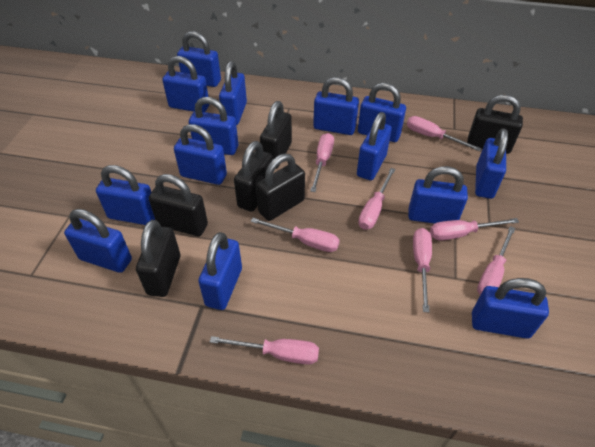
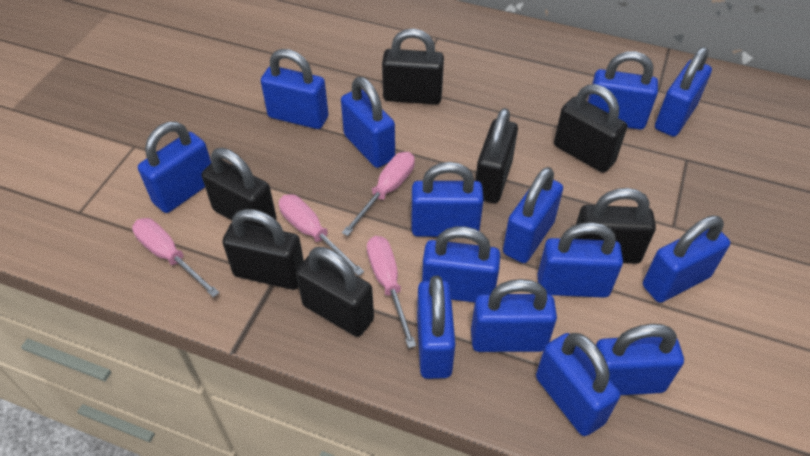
black padlock: 6 -> 7
pink screwdriver: 8 -> 4

